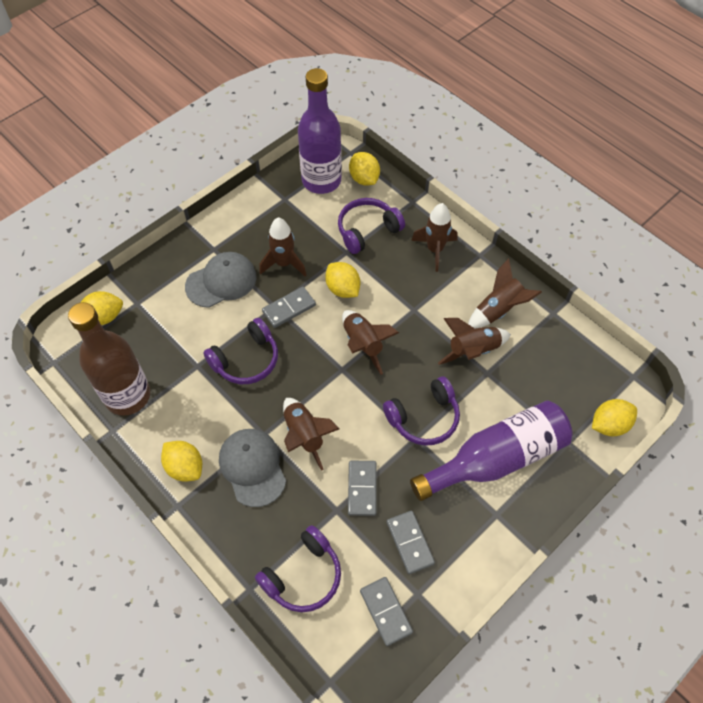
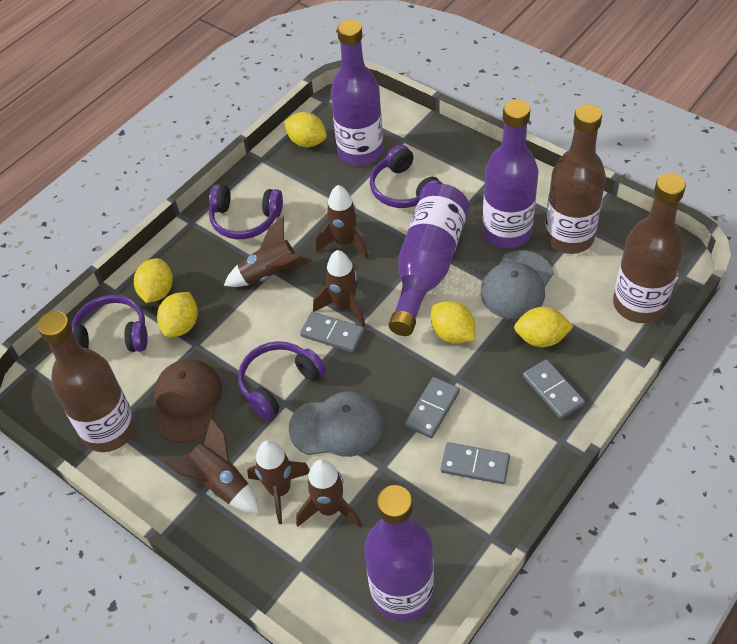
brown bottle: 1 -> 3
brown cap: 0 -> 1
purple bottle: 2 -> 4

